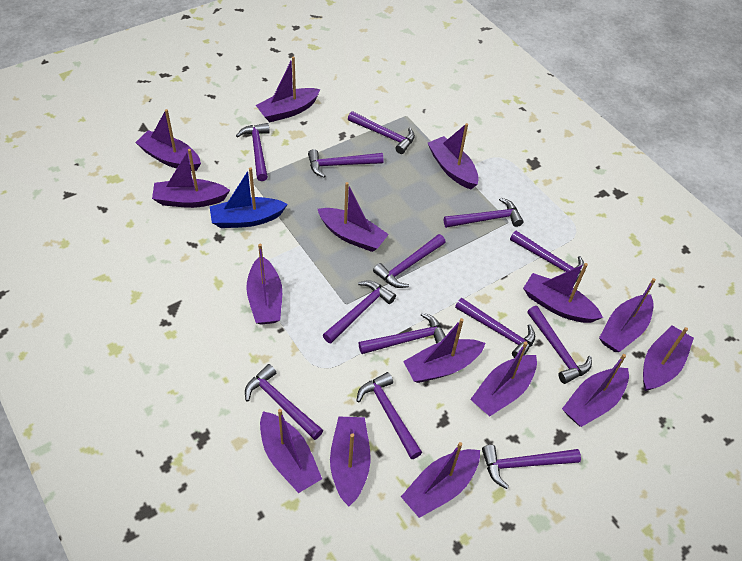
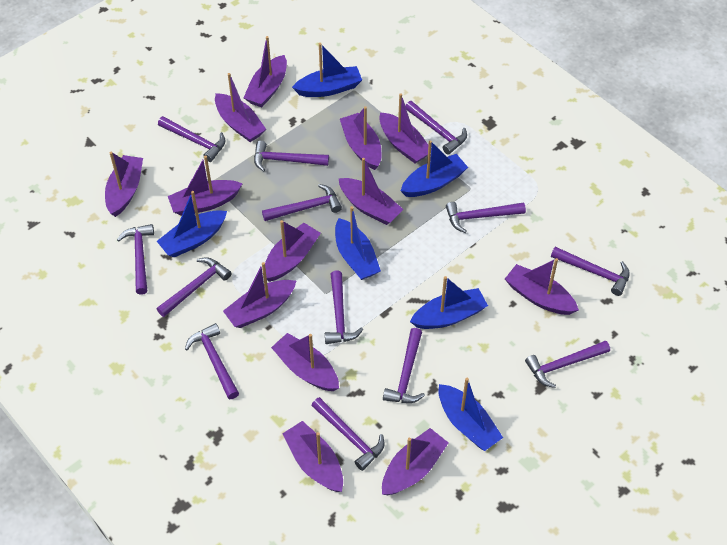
blue boat: 1 -> 6
purple boat: 15 -> 13

